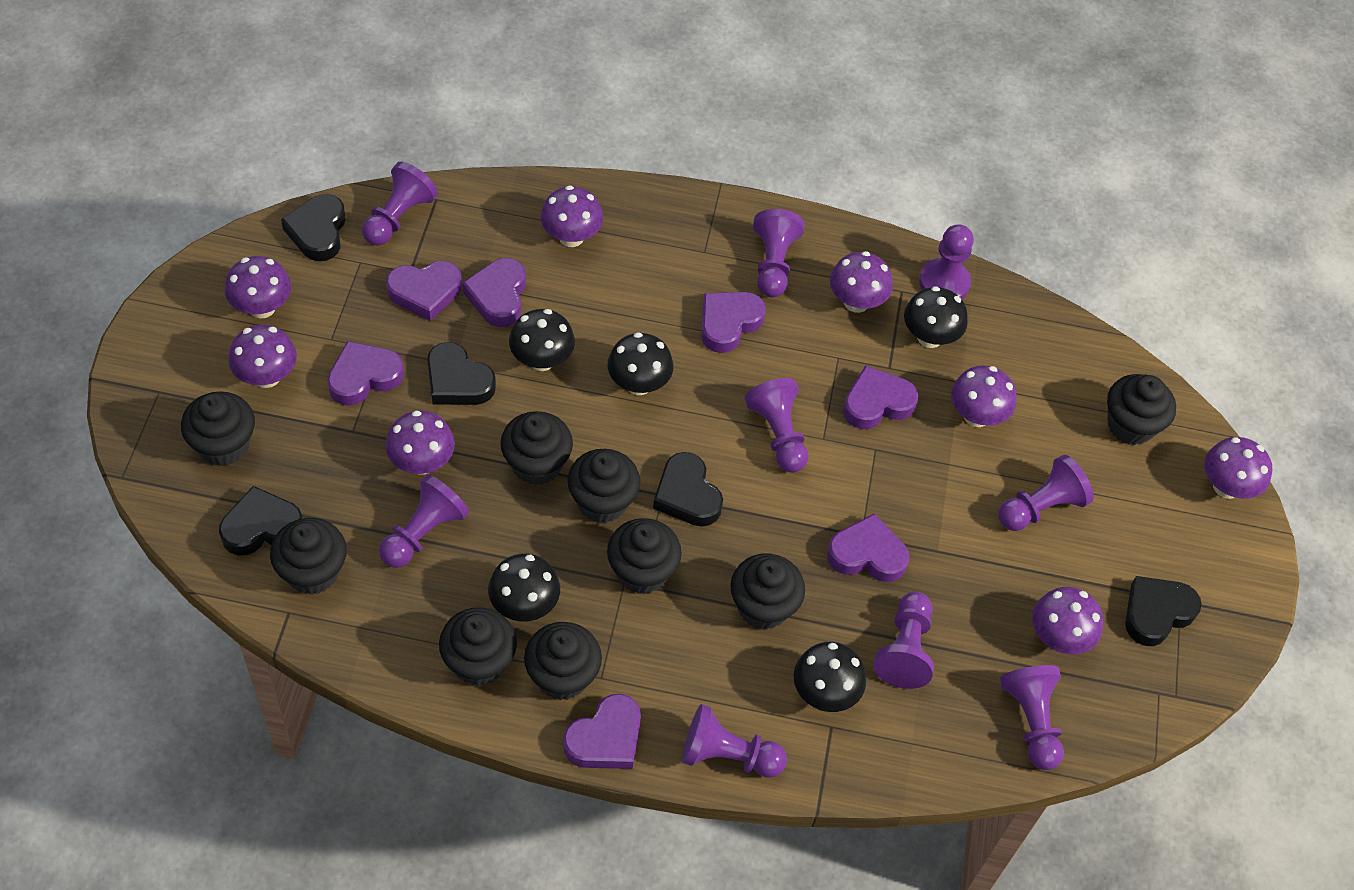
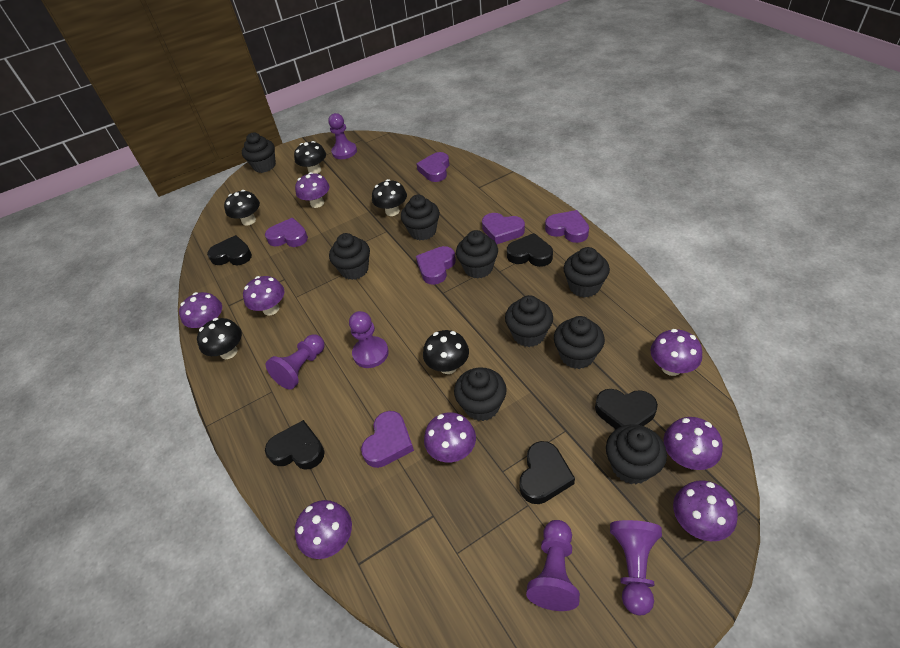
purple heart: 7 -> 6
purple pawn: 9 -> 5

